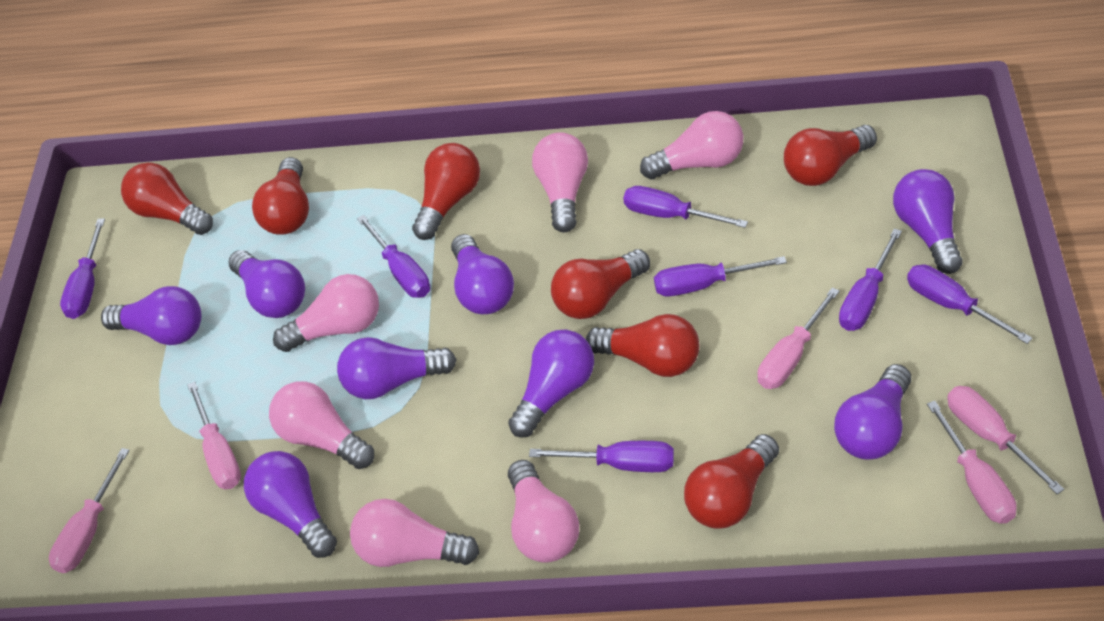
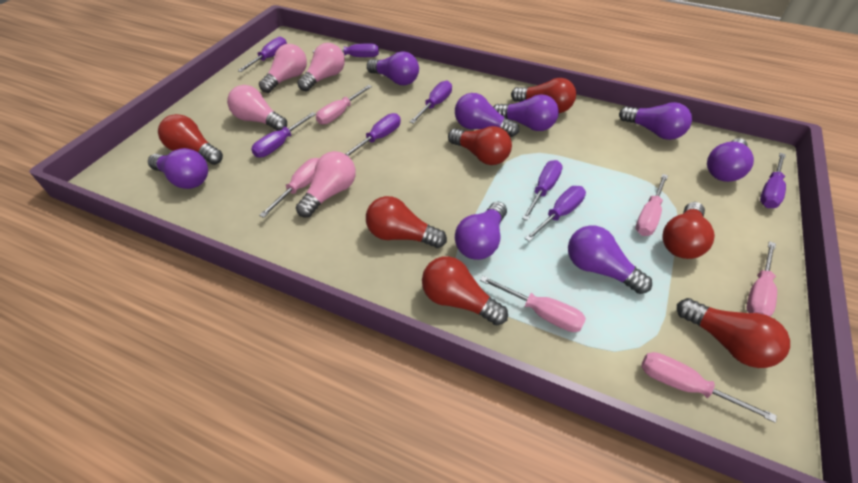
pink light bulb: 6 -> 4
pink screwdriver: 5 -> 6
purple screwdriver: 7 -> 8

